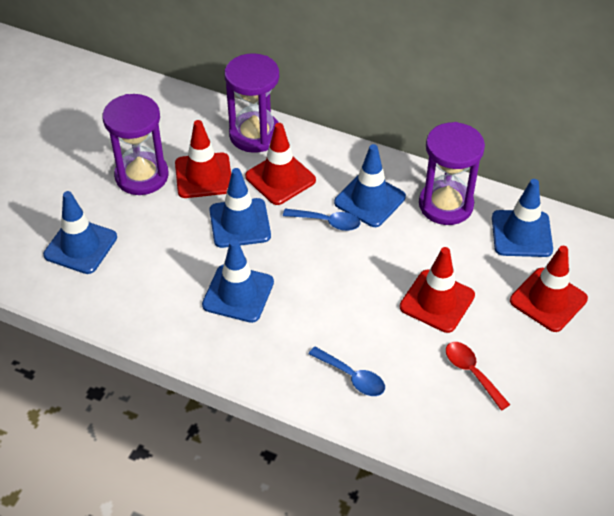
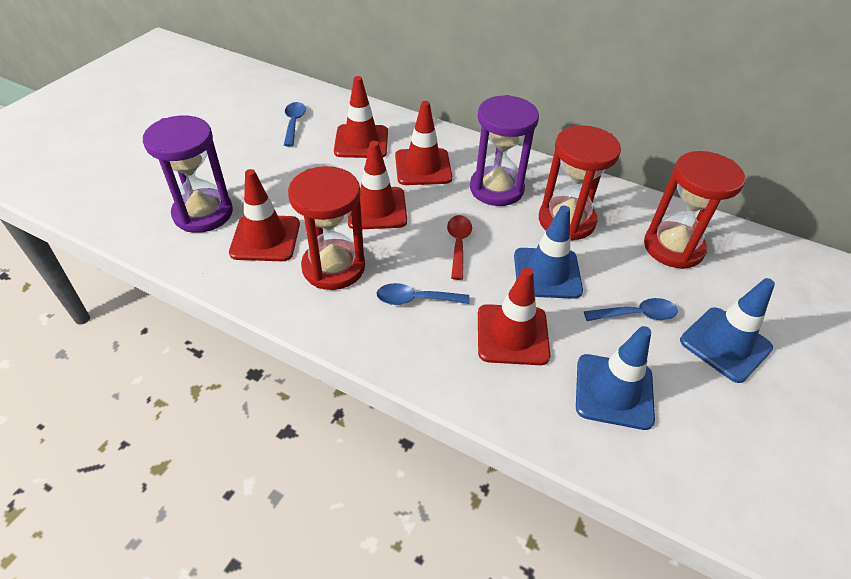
blue spoon: 2 -> 3
blue traffic cone: 5 -> 3
purple hourglass: 3 -> 2
red hourglass: 0 -> 3
red traffic cone: 4 -> 5

